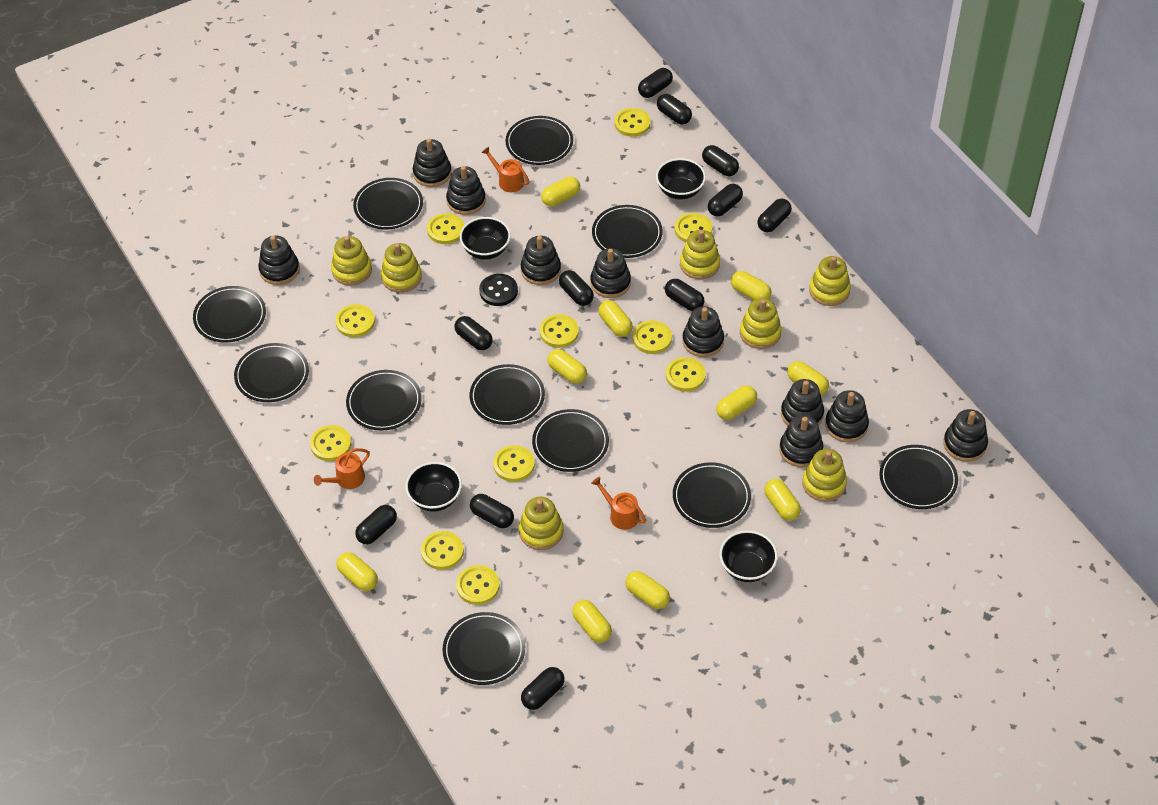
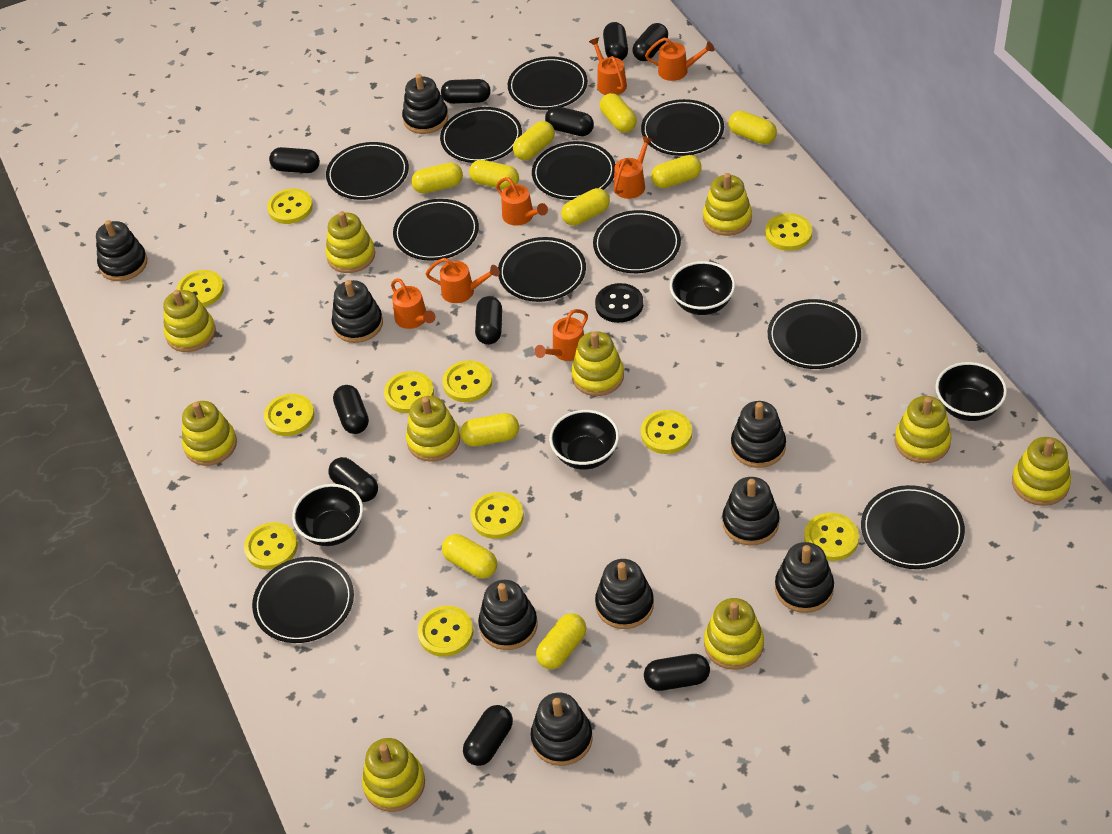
black capsule: 11 -> 10
black stacking toy: 10 -> 9
orange watering can: 3 -> 7
yellow stacking toy: 7 -> 10

